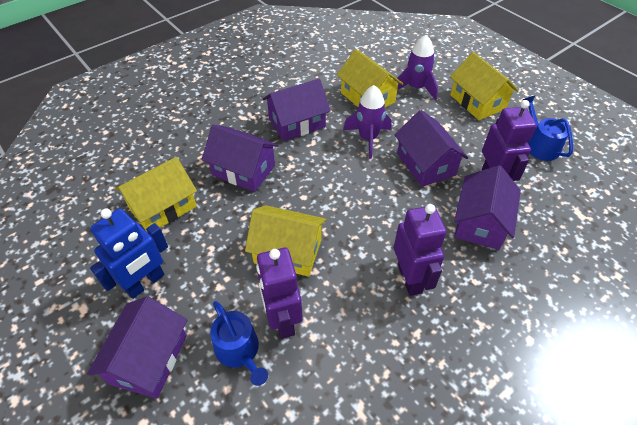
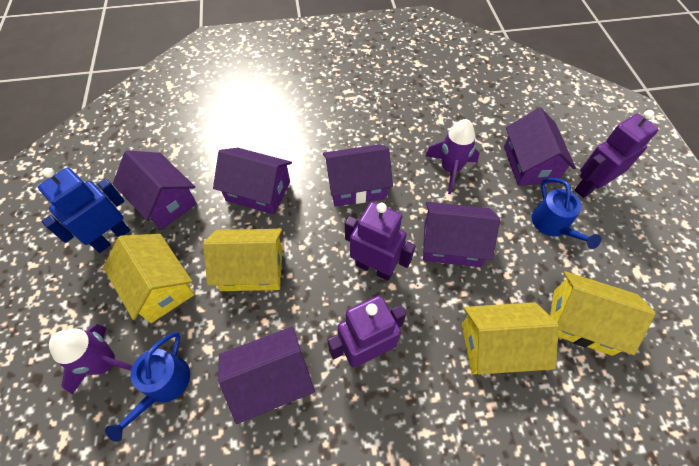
purple house: 5 -> 6

